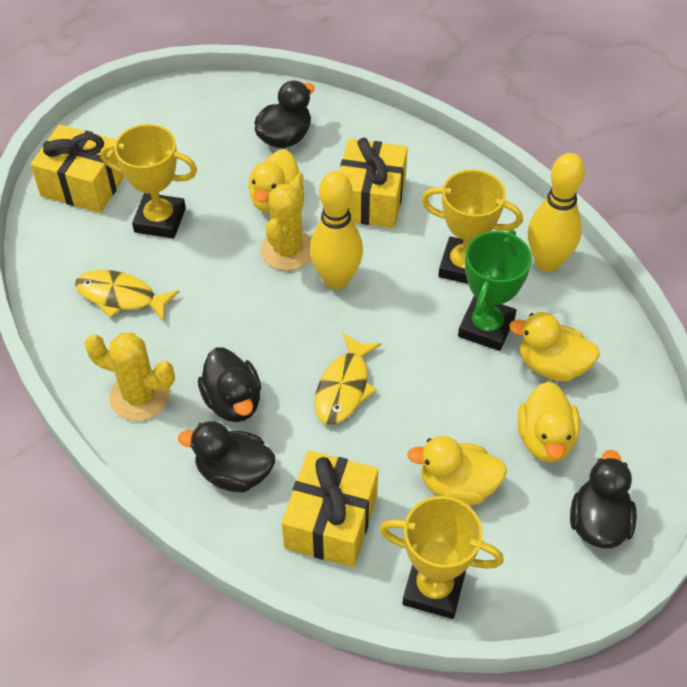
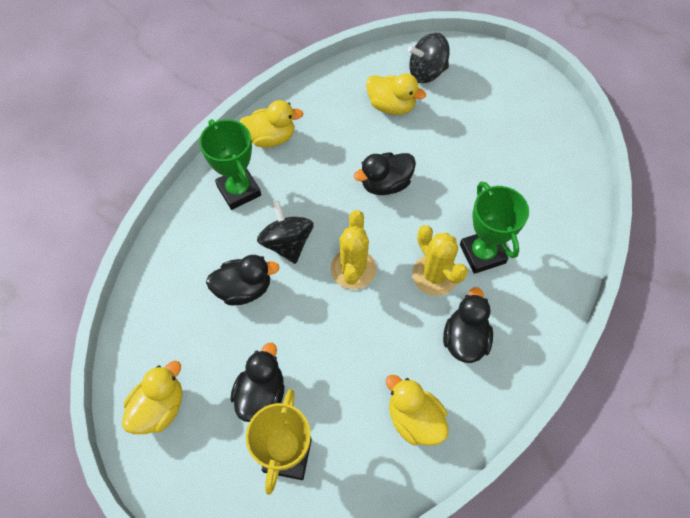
black spinning top: 0 -> 2
green trophy: 1 -> 2
yellow bowling pin: 2 -> 0
yellow fish: 2 -> 0
yellow gift: 3 -> 0
yellow trophy: 3 -> 1

